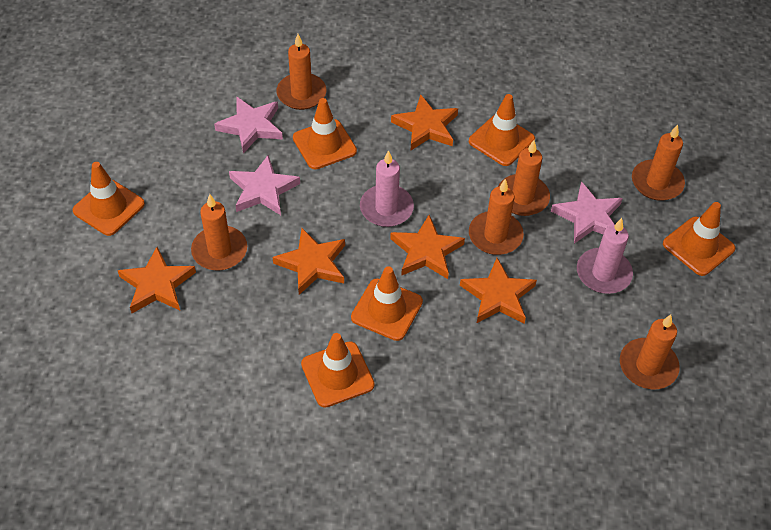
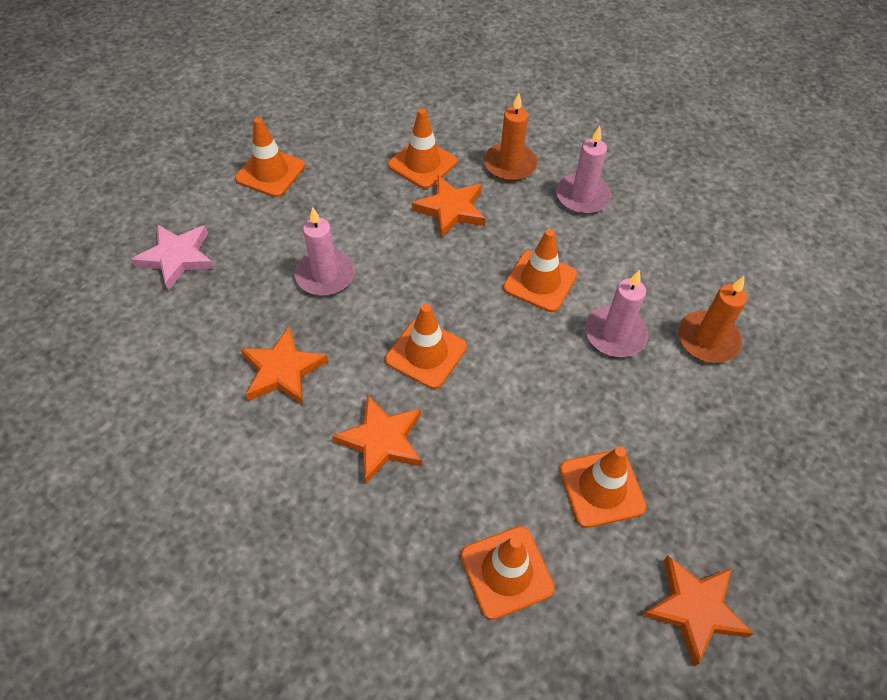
orange candle: 6 -> 2
orange star: 5 -> 4
pink candle: 2 -> 3
pink star: 3 -> 1

